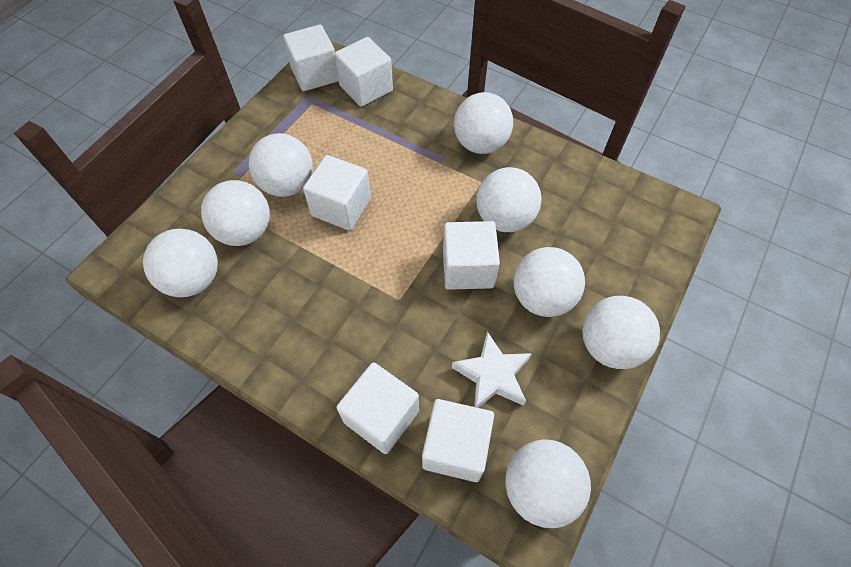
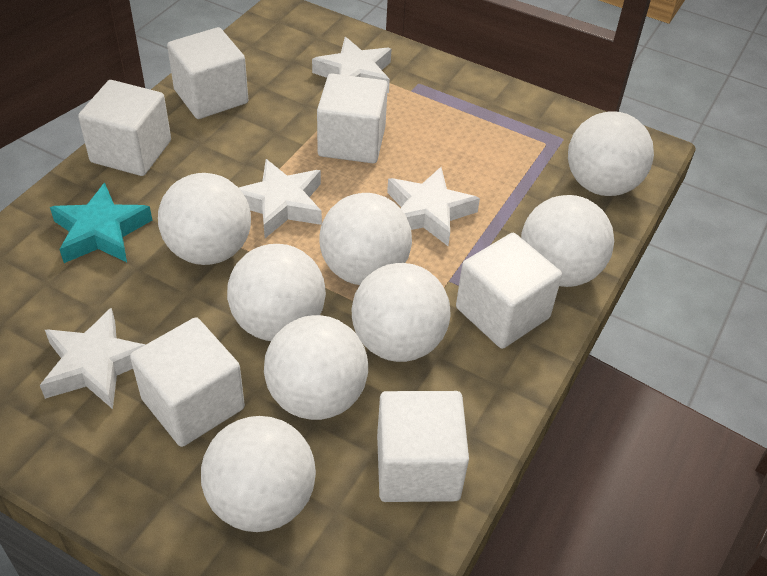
turquoise star: 0 -> 1
white star: 1 -> 4

